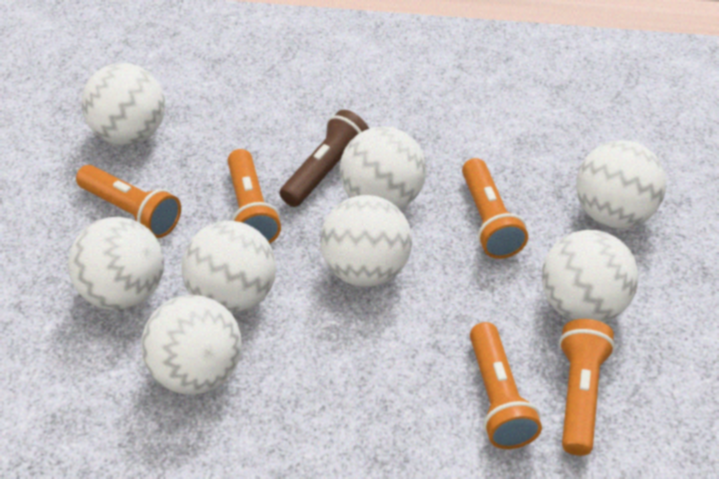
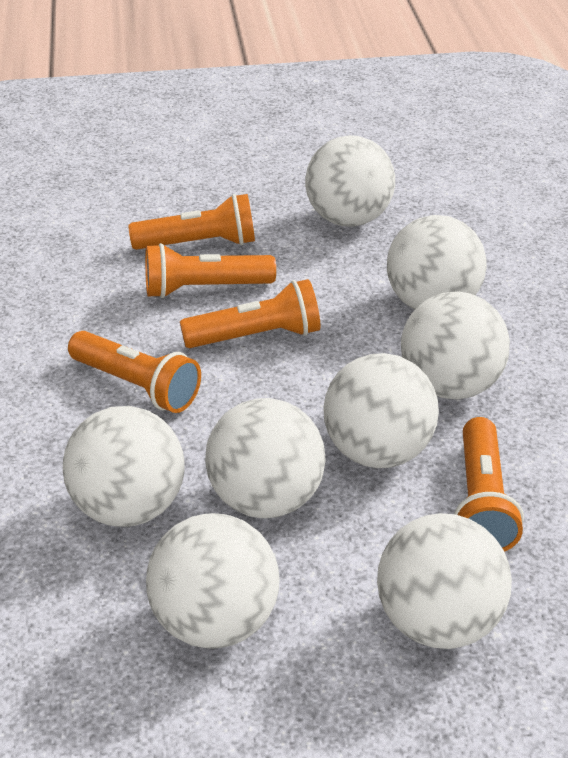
brown flashlight: 1 -> 0

